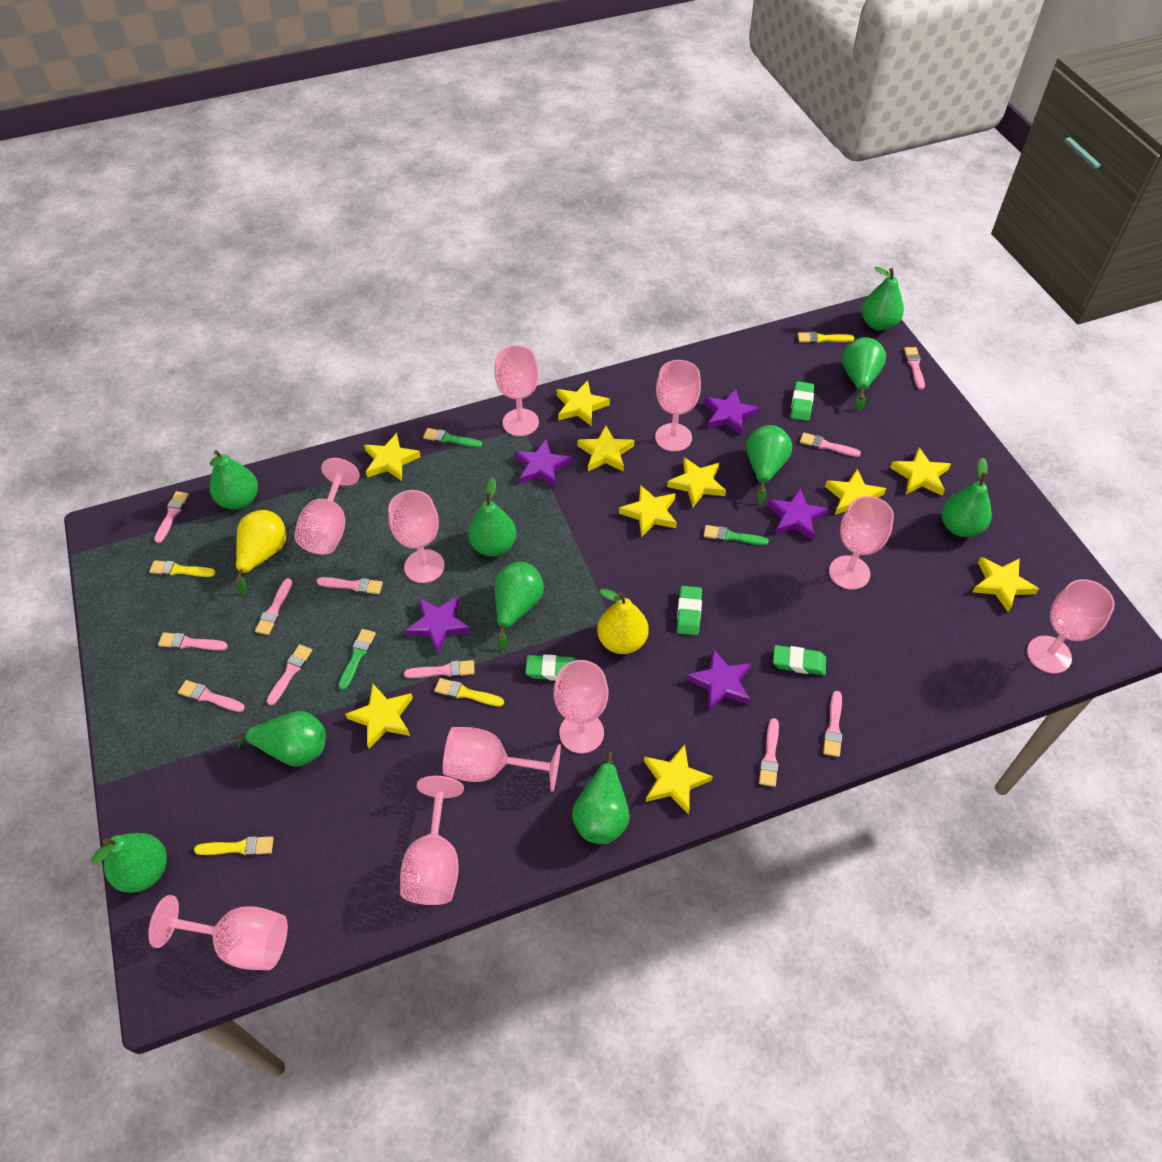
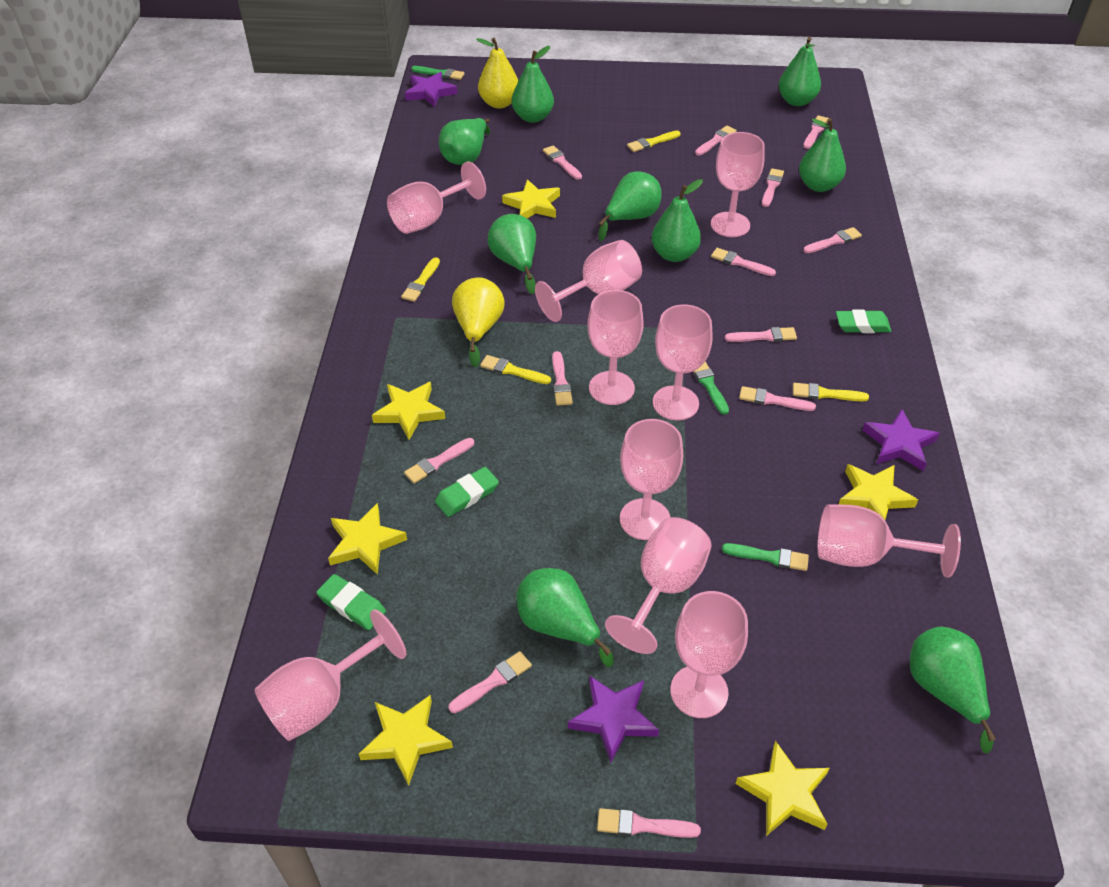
green eraser: 4 -> 3
green pear: 10 -> 9
pink brush: 11 -> 12
purple star: 5 -> 3
yellow star: 10 -> 6

